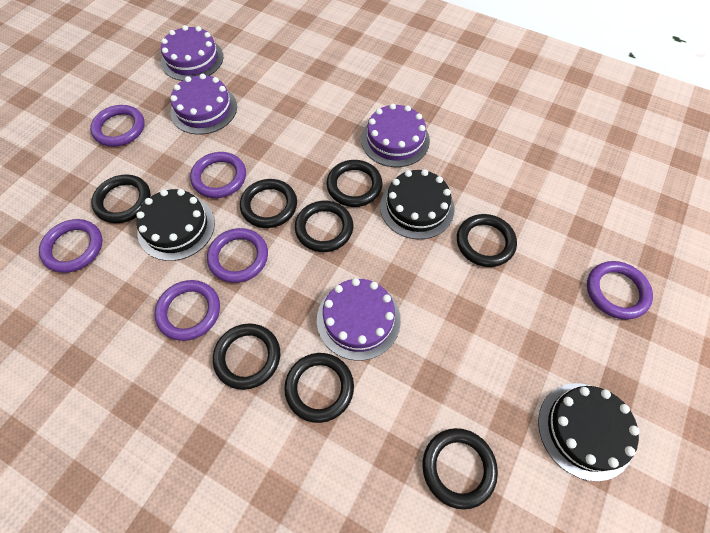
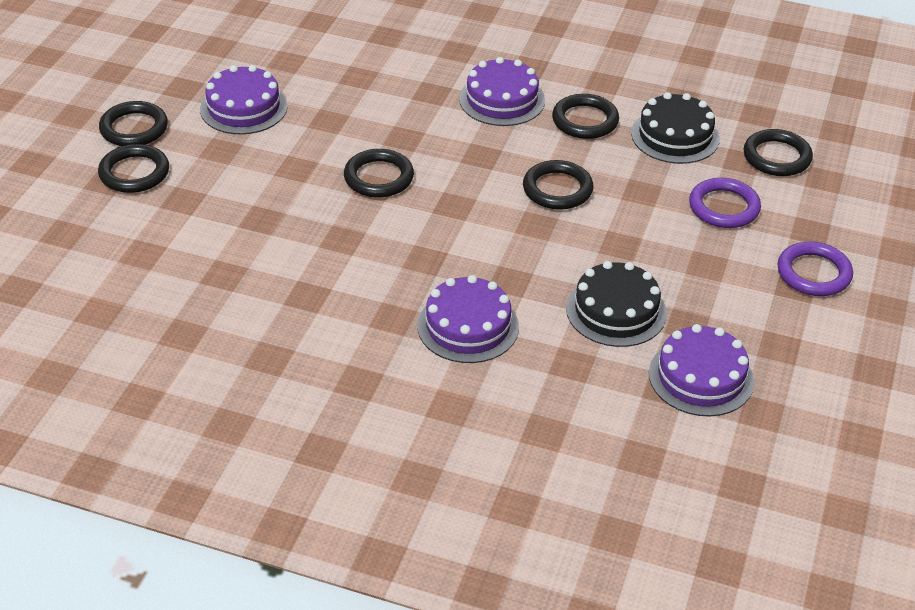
black cake: 3 -> 2
black ring: 8 -> 6
purple ring: 6 -> 2

